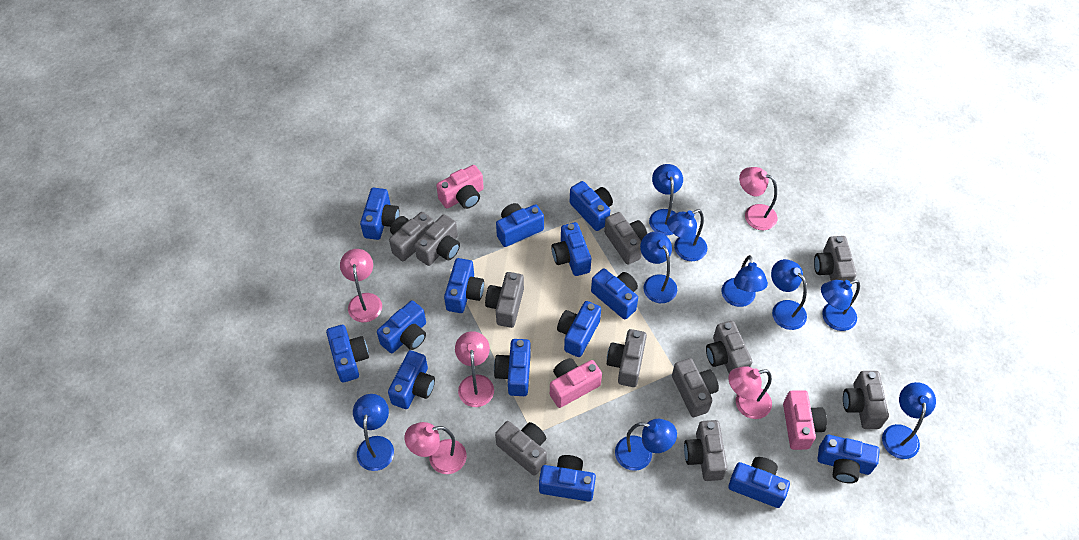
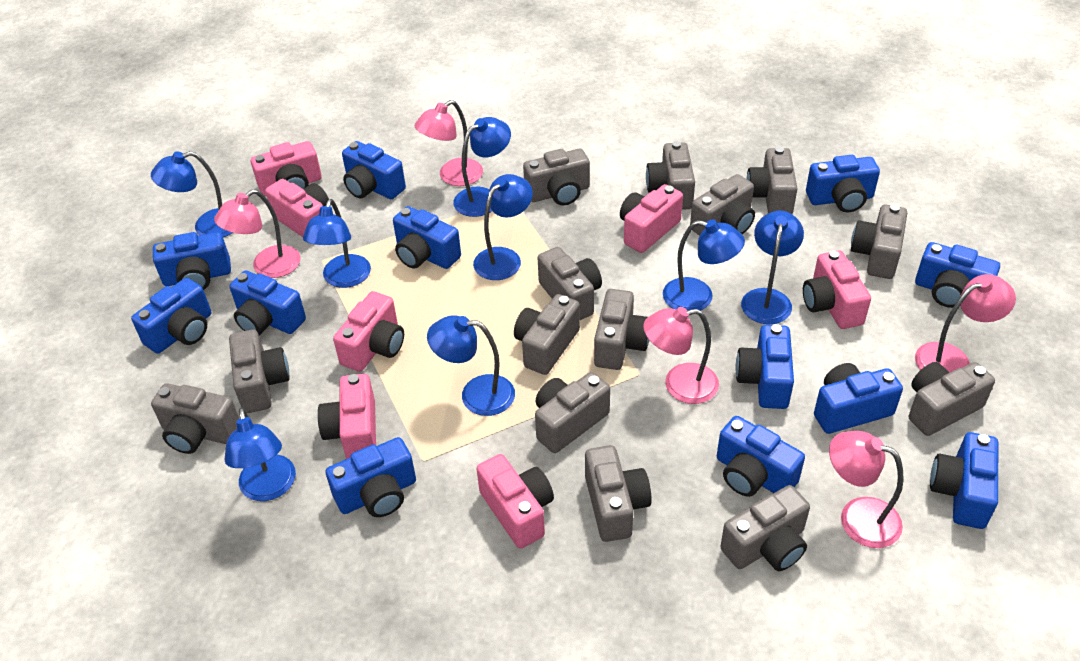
blue camera: 14 -> 12
blue lamp: 9 -> 8
grey camera: 11 -> 14
pink camera: 3 -> 7

